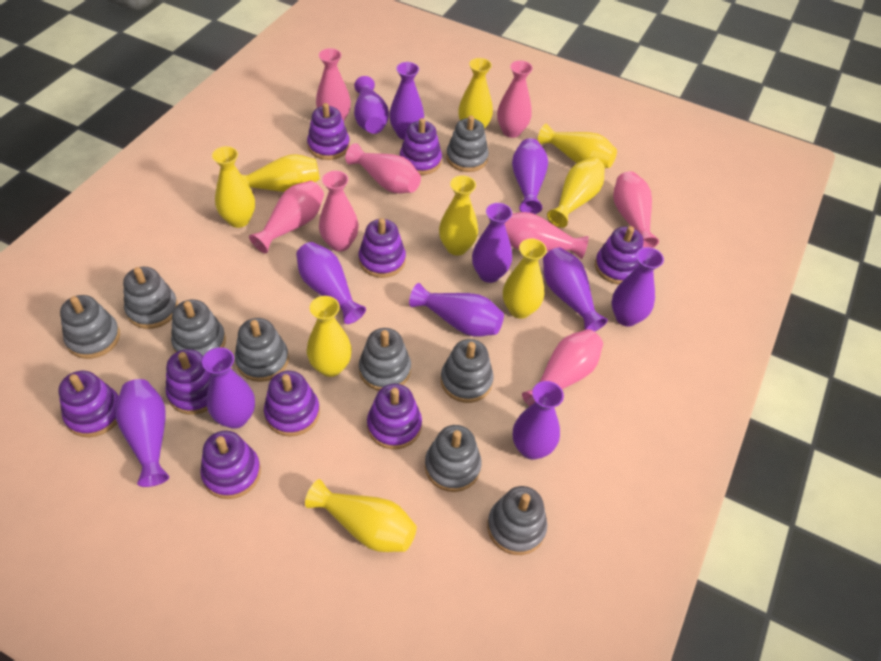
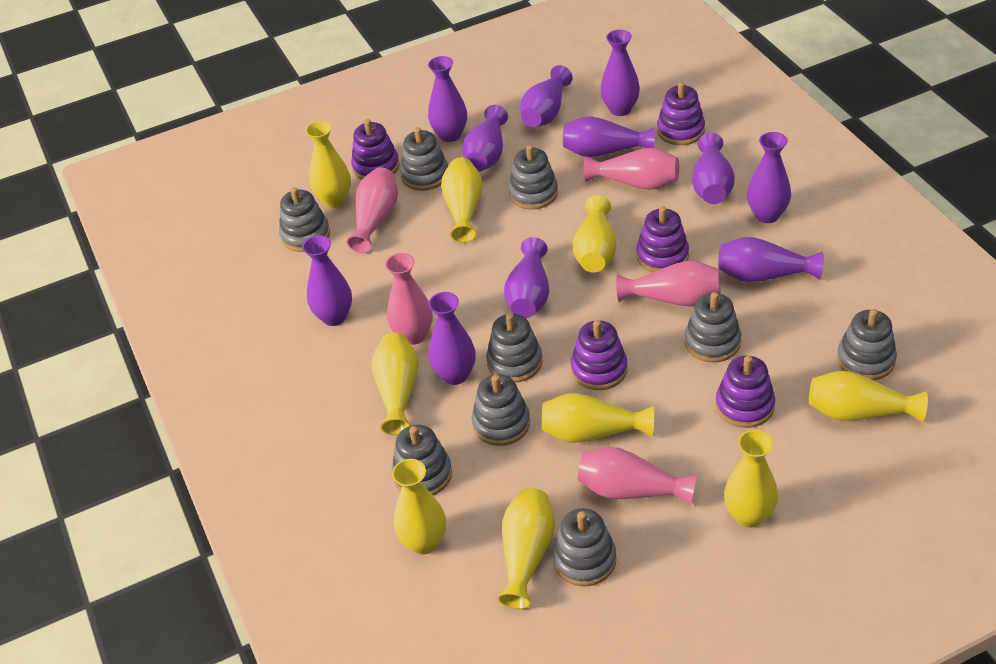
pink vase: 8 -> 5
purple stacking toy: 9 -> 5

